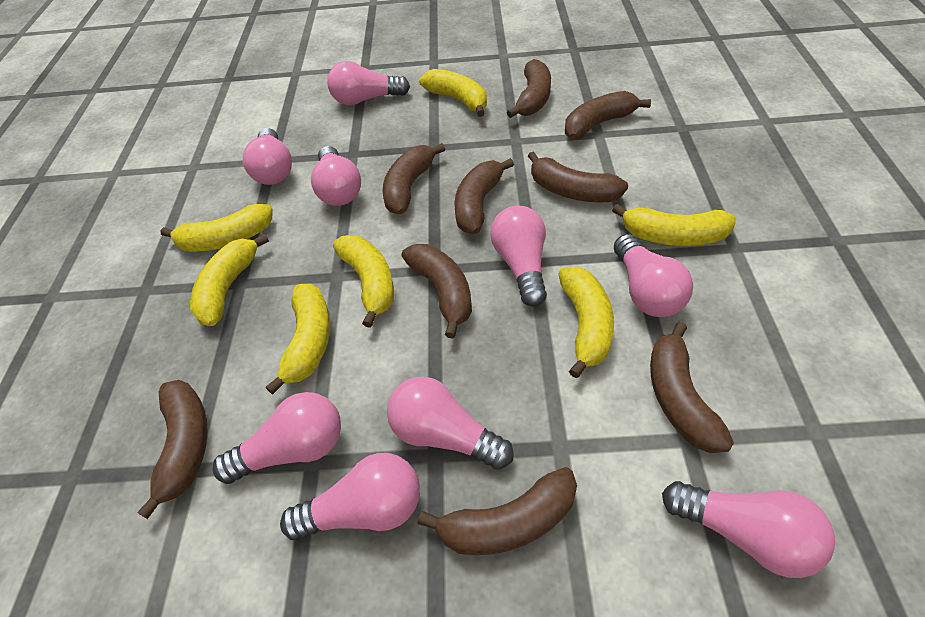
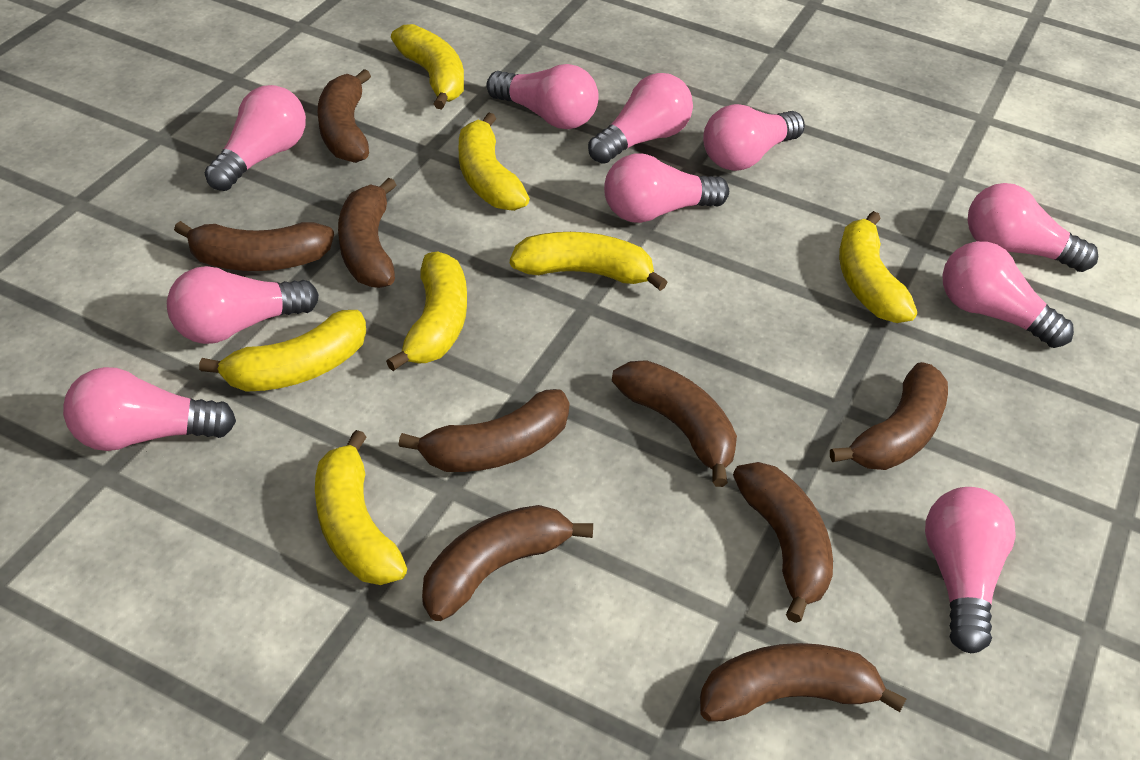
pink light bulb: 9 -> 10

